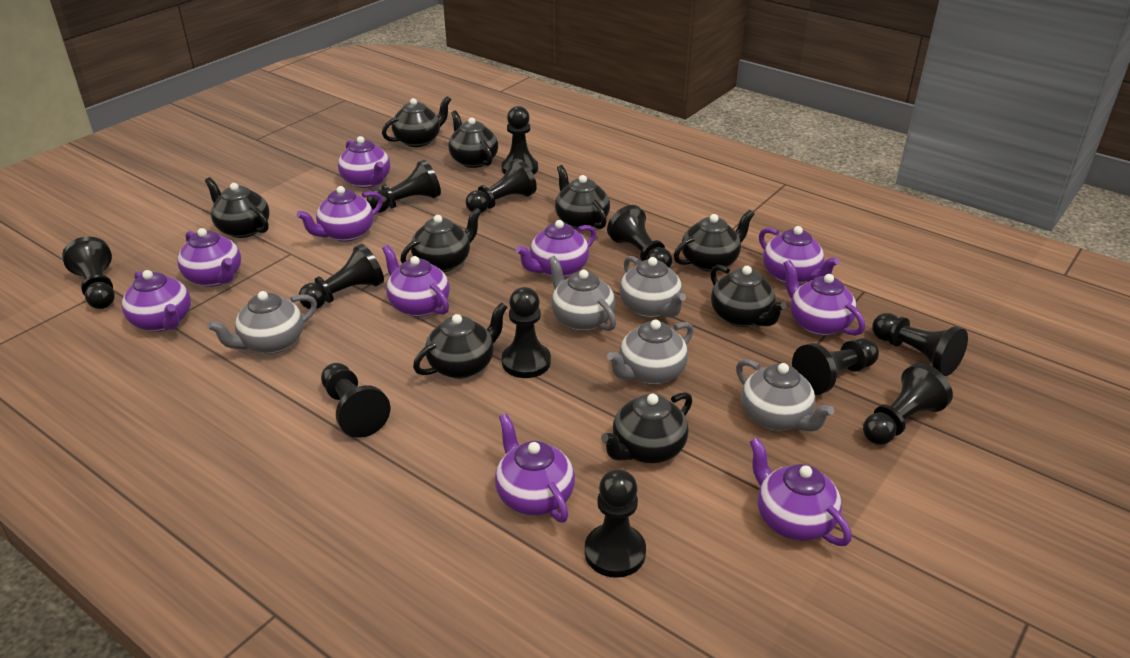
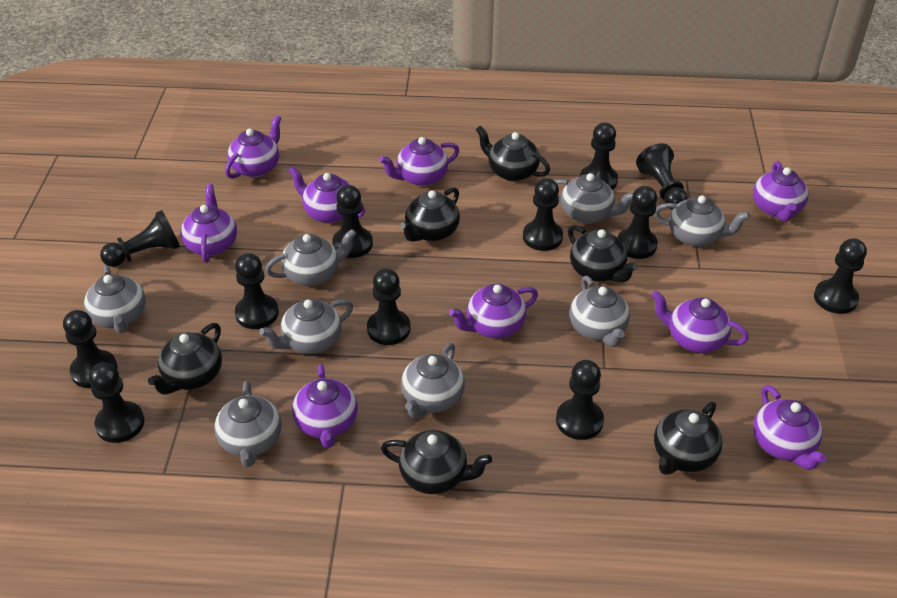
black teapot: 9 -> 6
grey teapot: 5 -> 8
purple teapot: 10 -> 9

